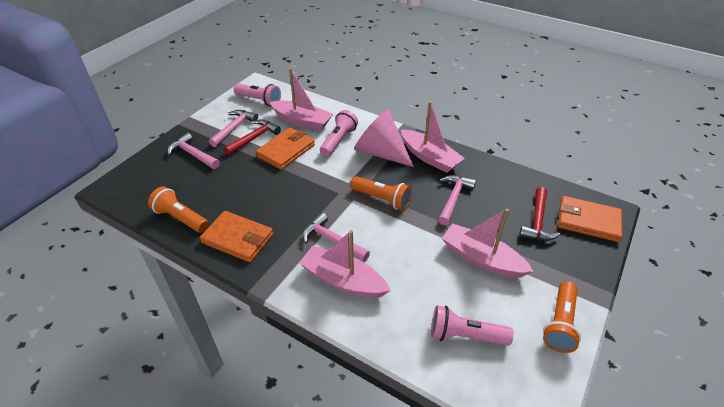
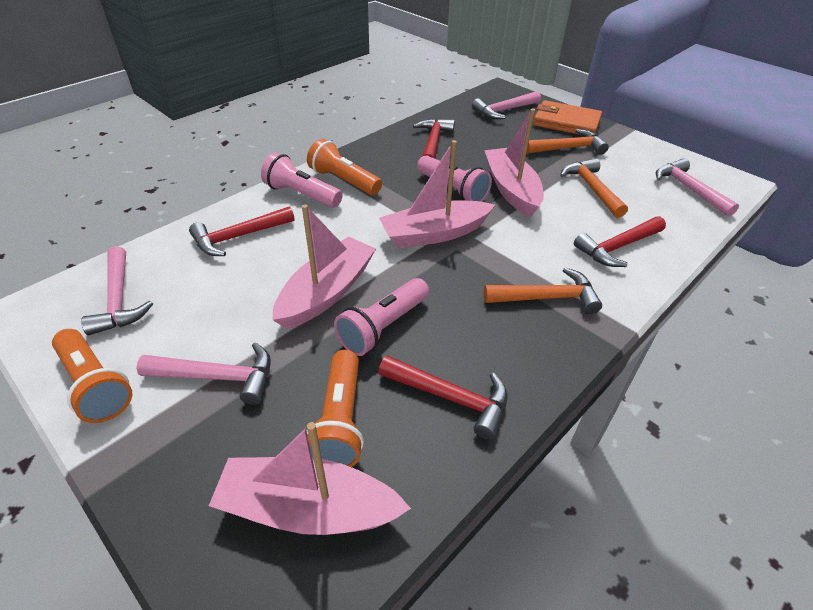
orange hammer: 0 -> 3
orange wallet: 3 -> 1
pink cone: 1 -> 0
red hammer: 2 -> 4

